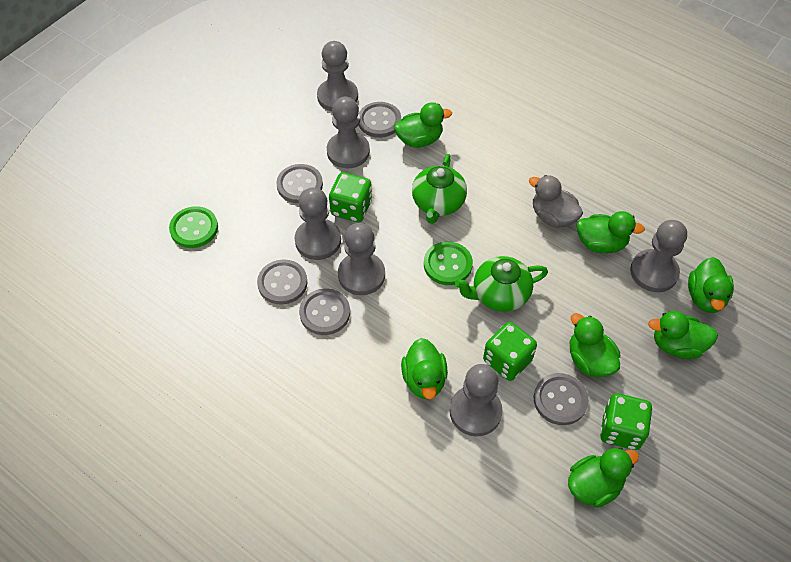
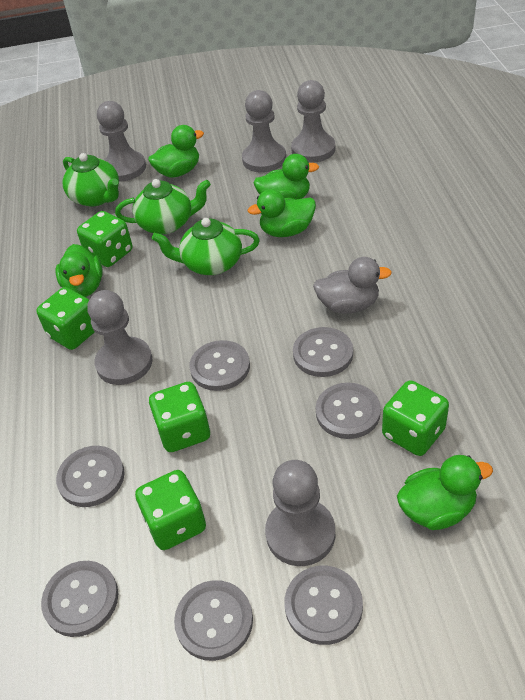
green button: 2 -> 0
green dice: 3 -> 5
green duck: 7 -> 5
green teapot: 2 -> 3
grey button: 5 -> 7
grey pawn: 6 -> 5

